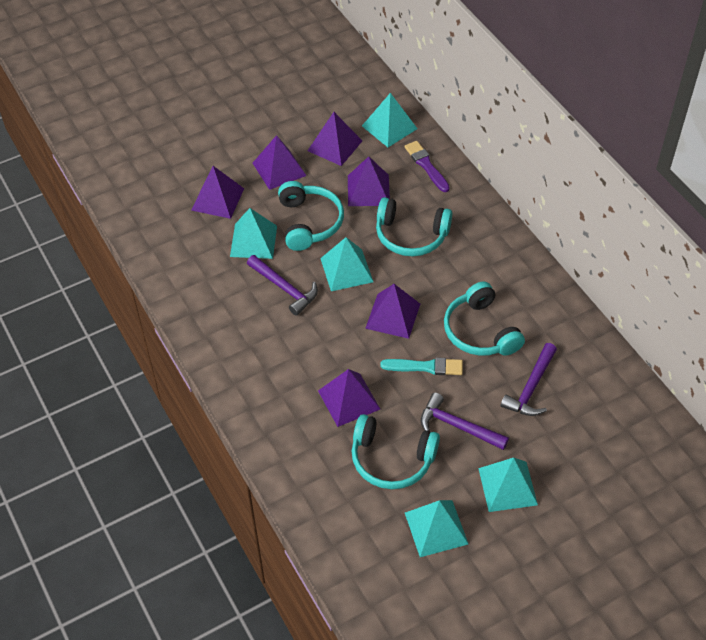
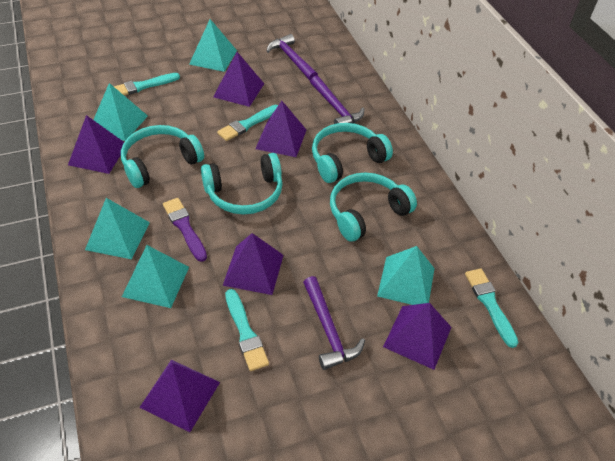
turquoise brush: 1 -> 4

